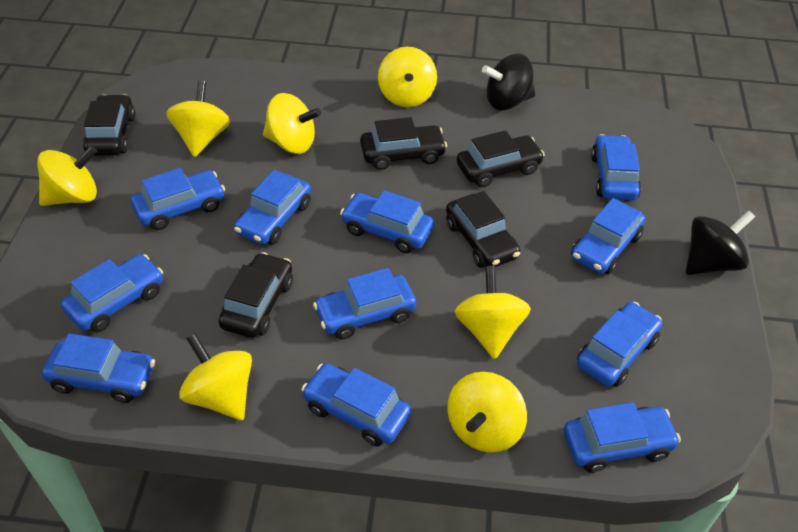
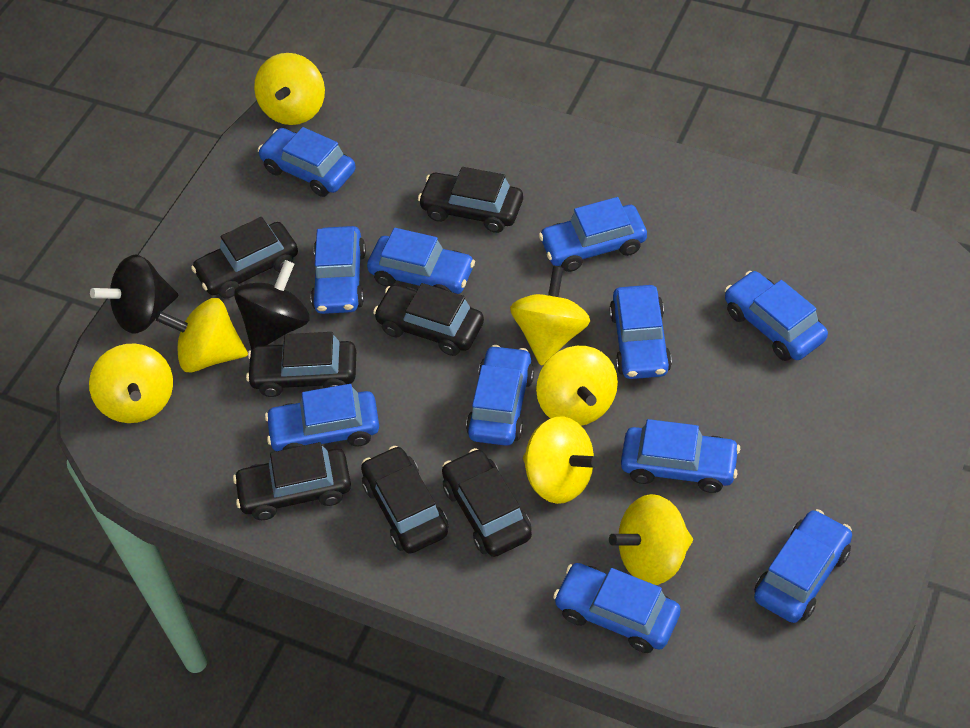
black car: 5 -> 7

